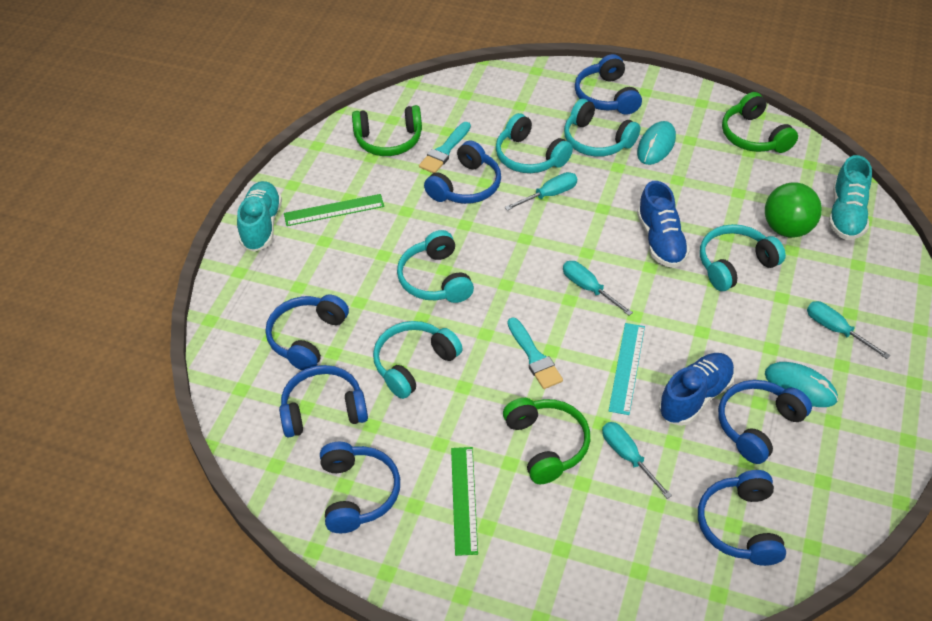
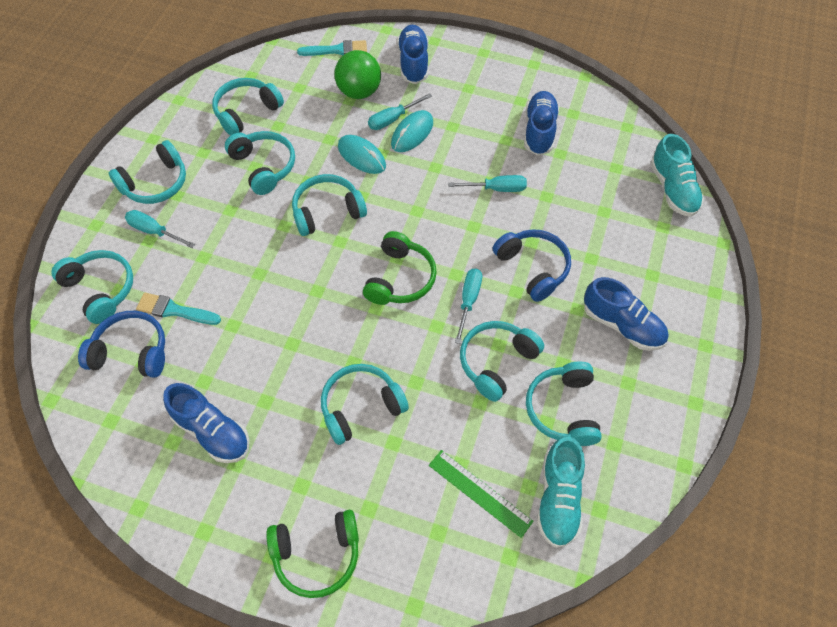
blue headphones: 7 -> 2
blue shoe: 2 -> 4
green headphones: 3 -> 2
green ruler: 2 -> 1
turquoise headphones: 5 -> 8
turquoise ruler: 1 -> 0

